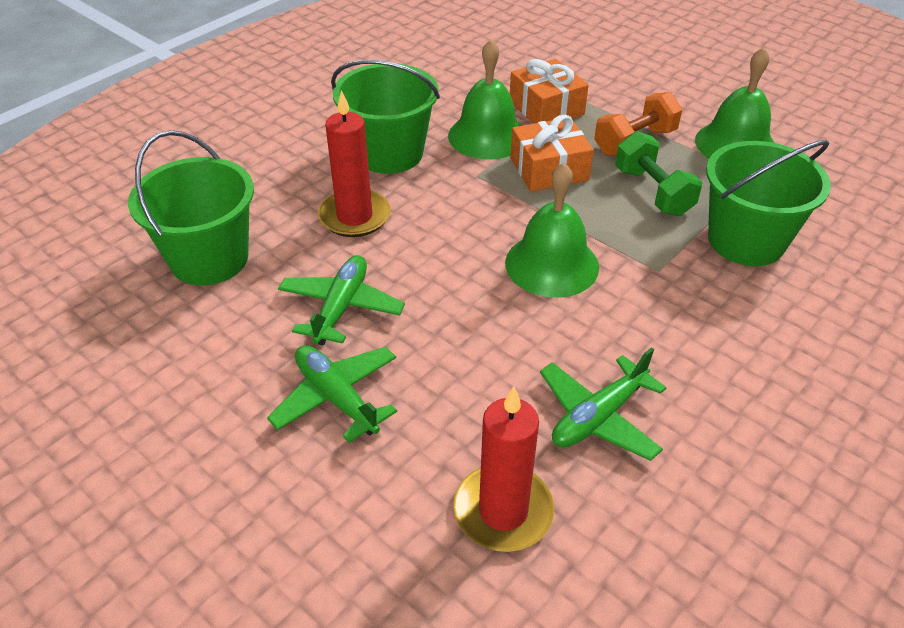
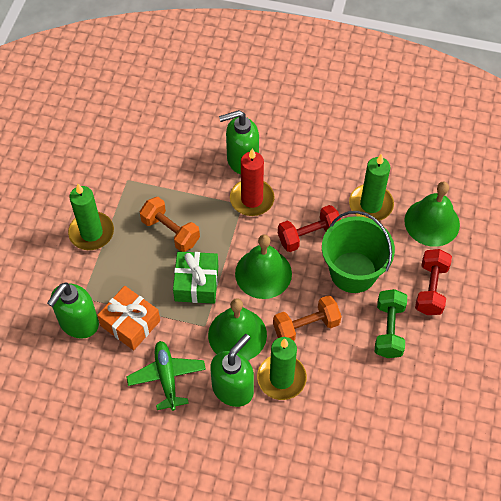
green bucket: 3 -> 1
green candle: 0 -> 3
green gift: 0 -> 1
green plane: 3 -> 1
green soap dispenser: 0 -> 3
orange dumbbell: 1 -> 2
orange gift: 2 -> 1
red candle: 2 -> 1
red dumbbell: 0 -> 2

